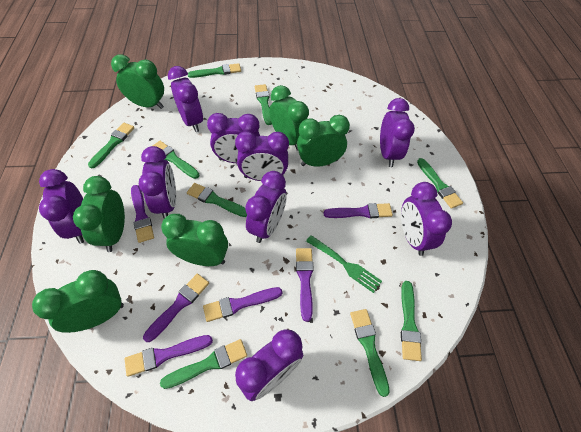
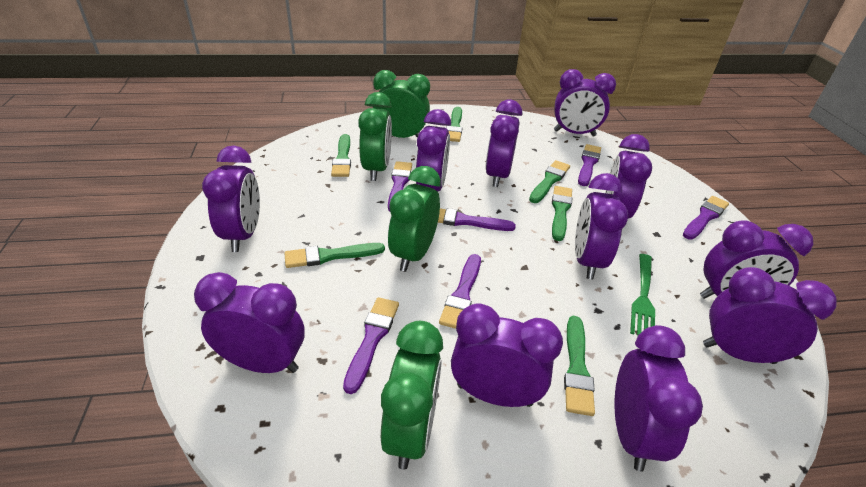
green brush: 9 -> 6
green clock: 6 -> 4
purple clock: 9 -> 11

